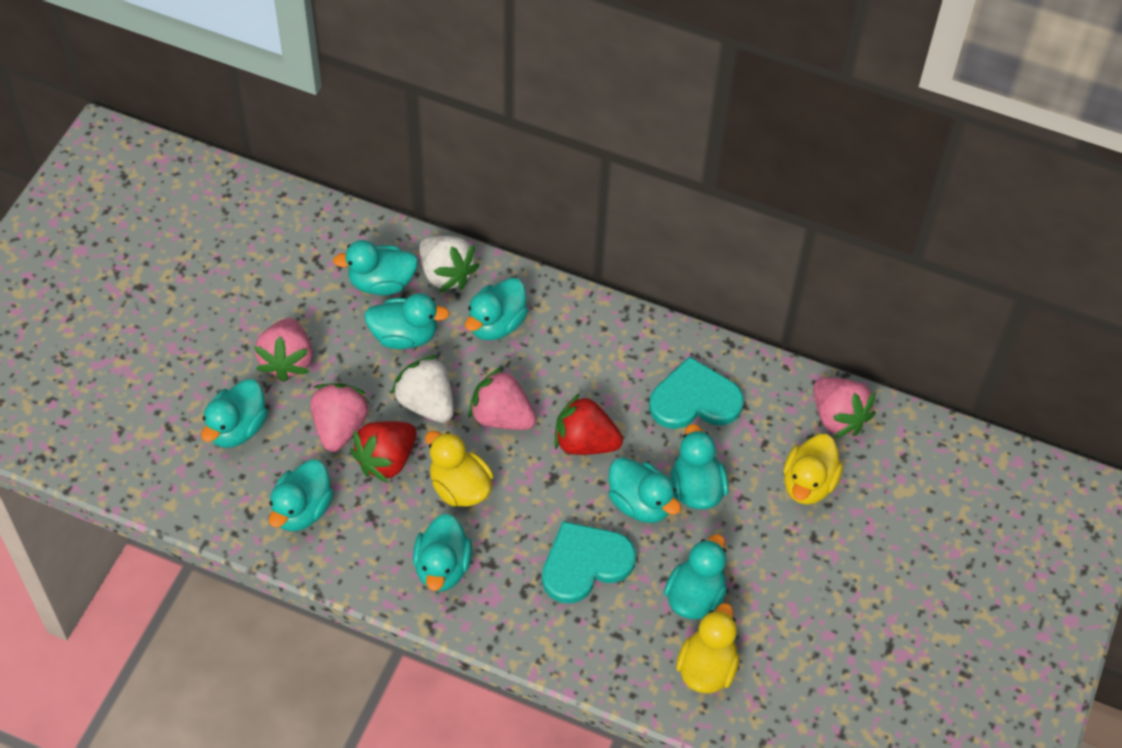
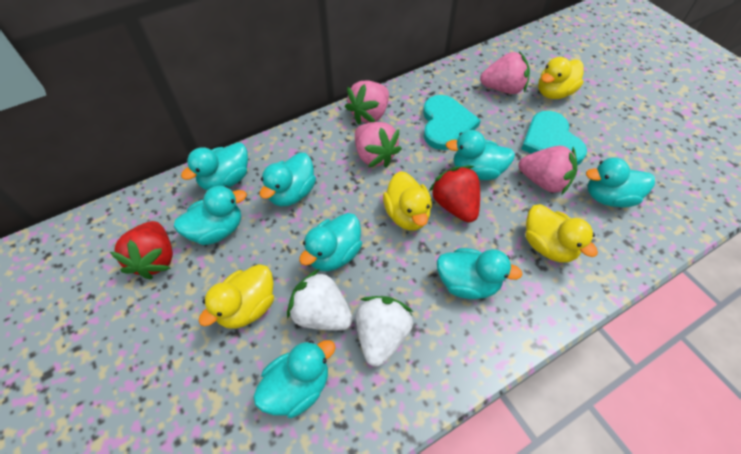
turquoise duck: 9 -> 8
yellow duck: 3 -> 4

